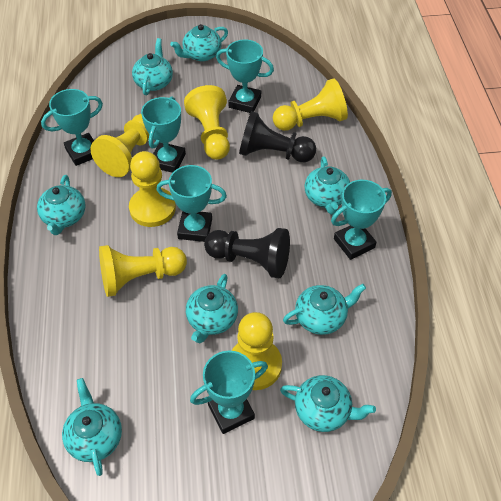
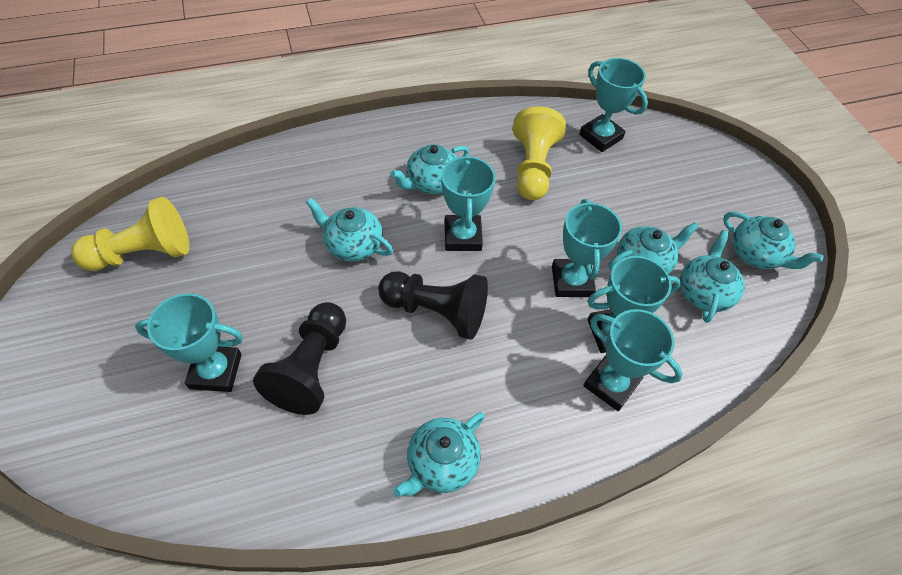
turquoise teapot: 8 -> 6
yellow pawn: 6 -> 2

